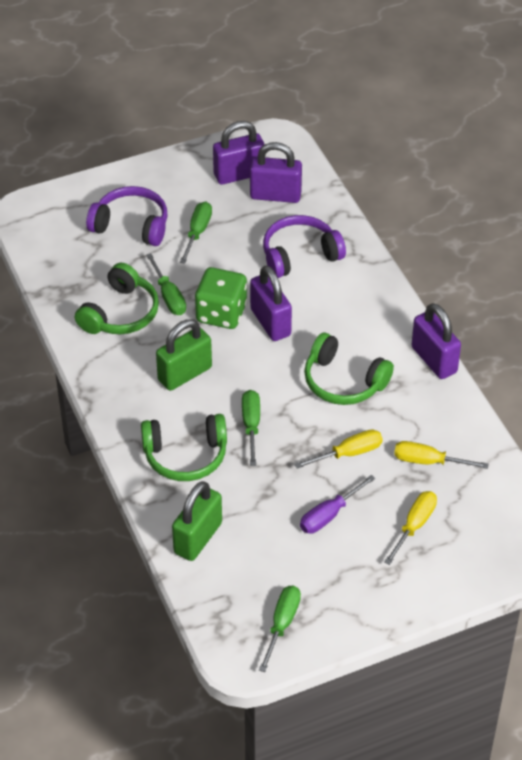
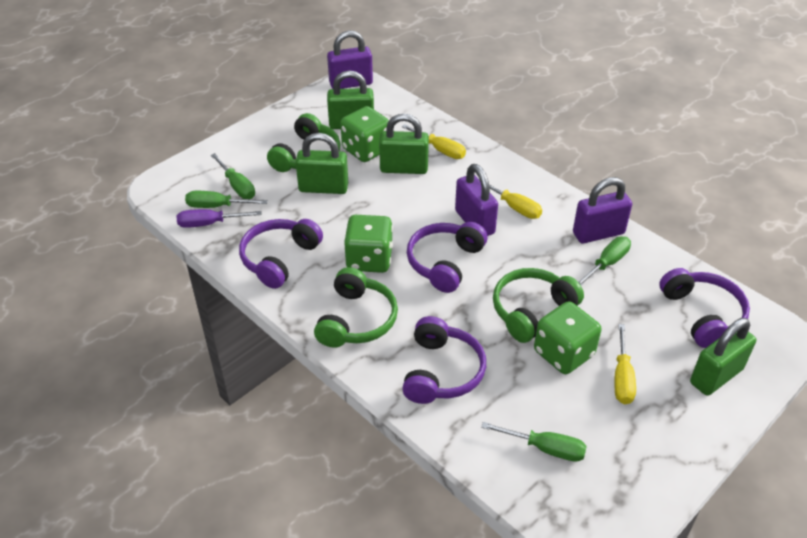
green dice: 1 -> 3
green padlock: 2 -> 4
purple headphones: 2 -> 4
purple padlock: 4 -> 3

